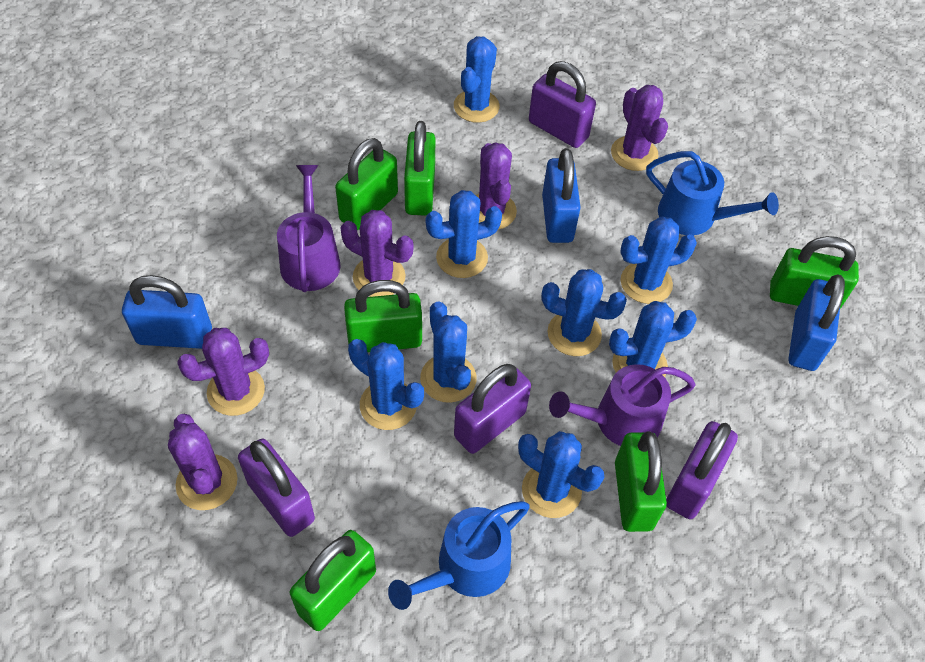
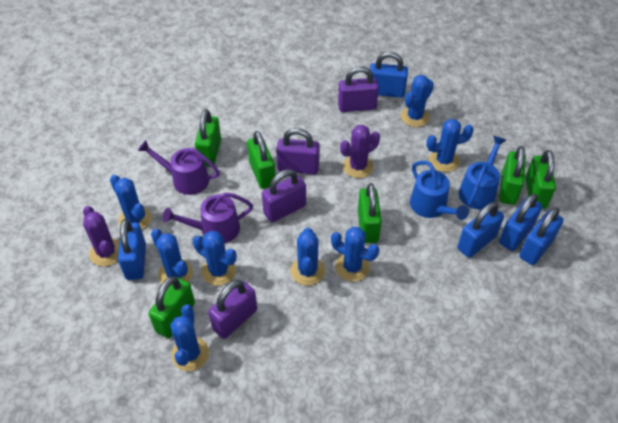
blue padlock: 3 -> 5
purple cactus: 5 -> 2

